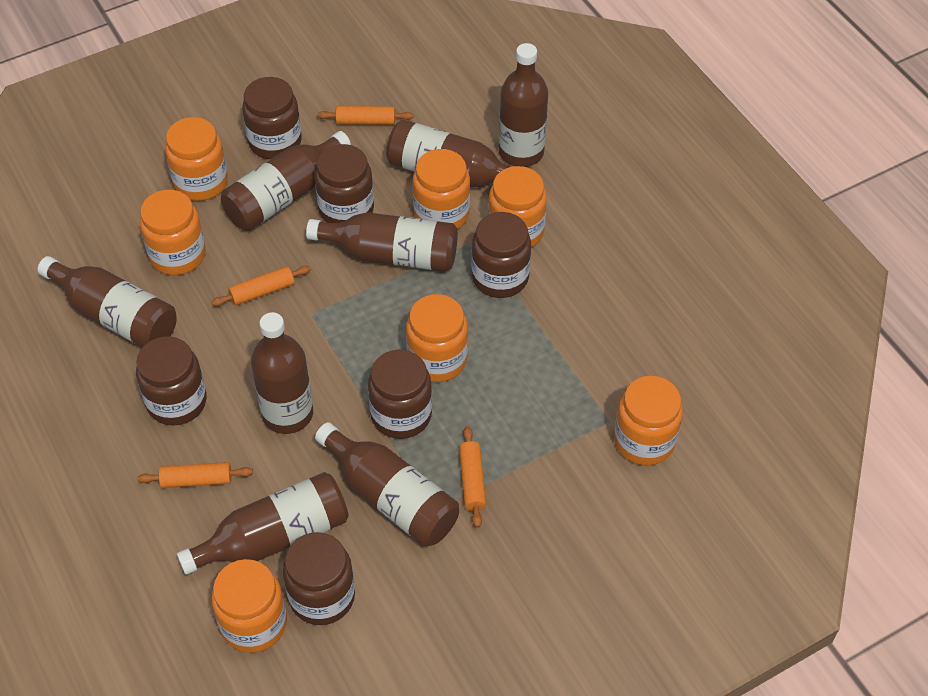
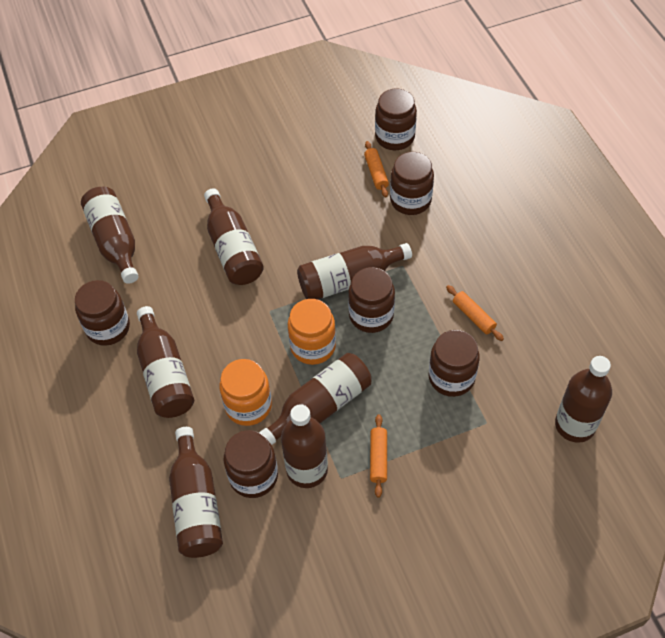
orange jar: 7 -> 2
orange rolling pin: 4 -> 3

